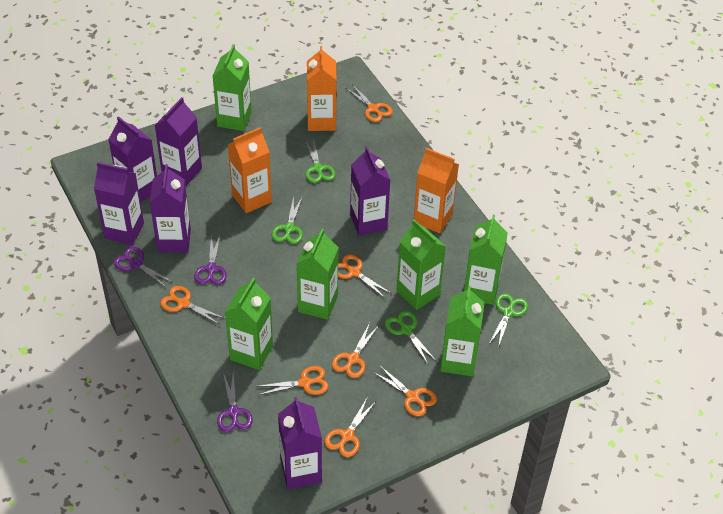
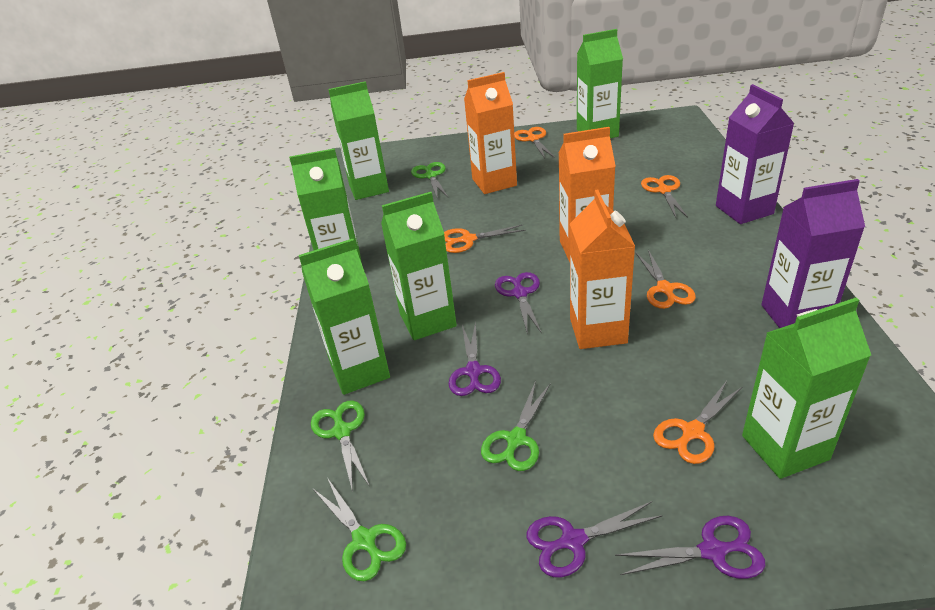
orange scissors: 7 -> 5
purple carton: 6 -> 2
purple scissors: 3 -> 4

